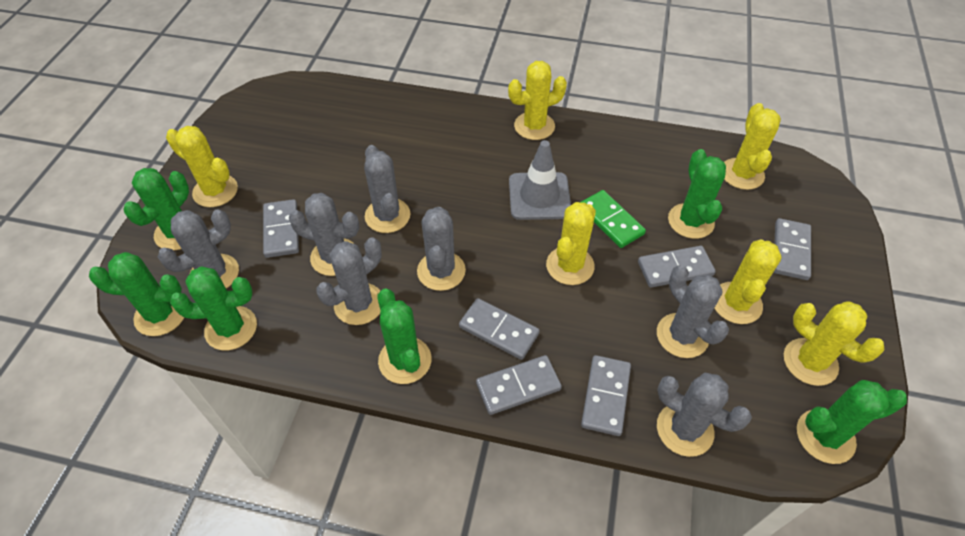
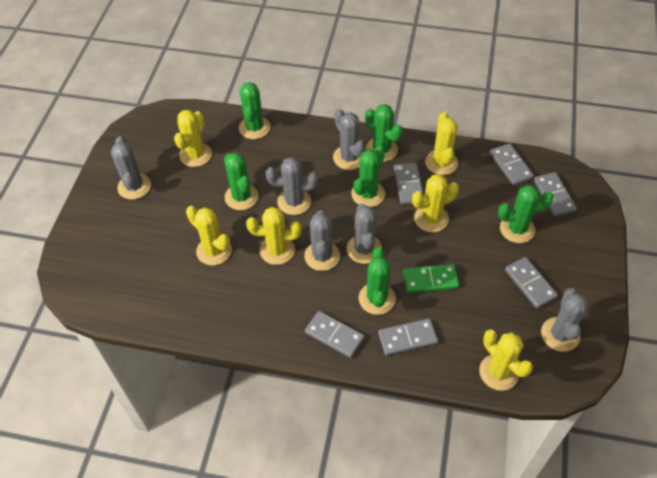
grey cactus: 7 -> 6
grey traffic cone: 1 -> 0

